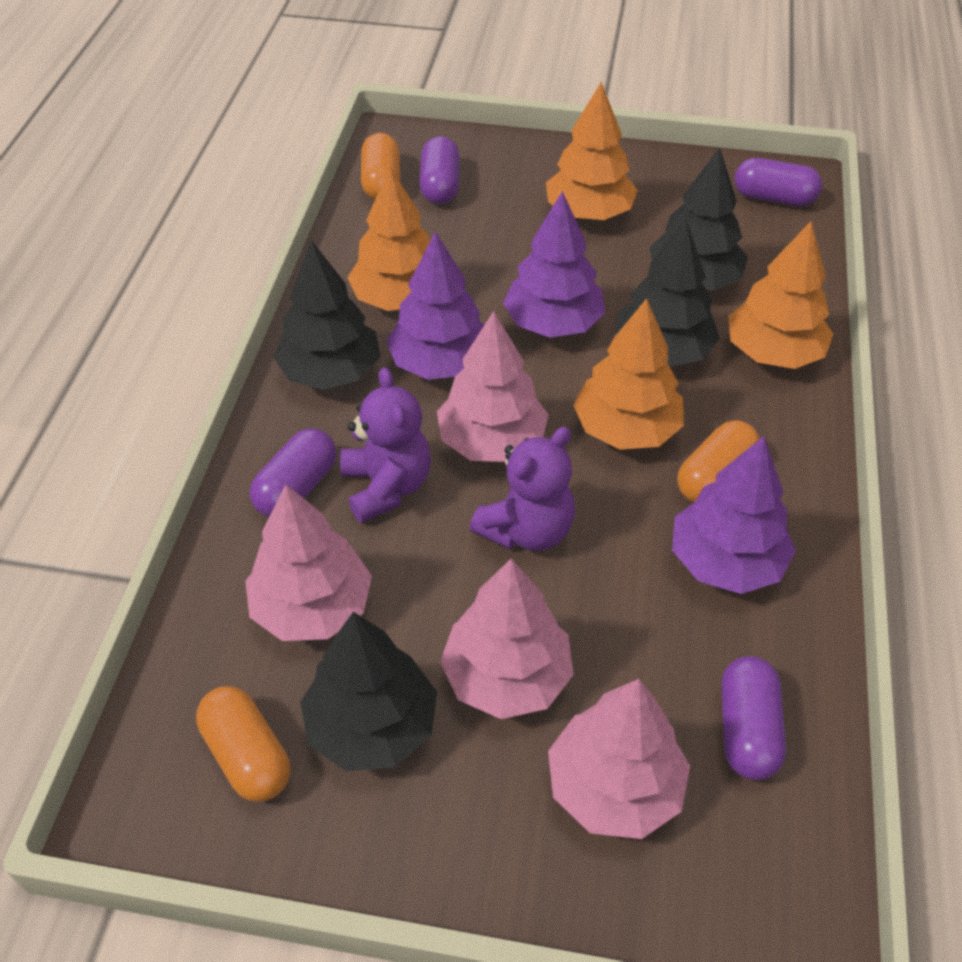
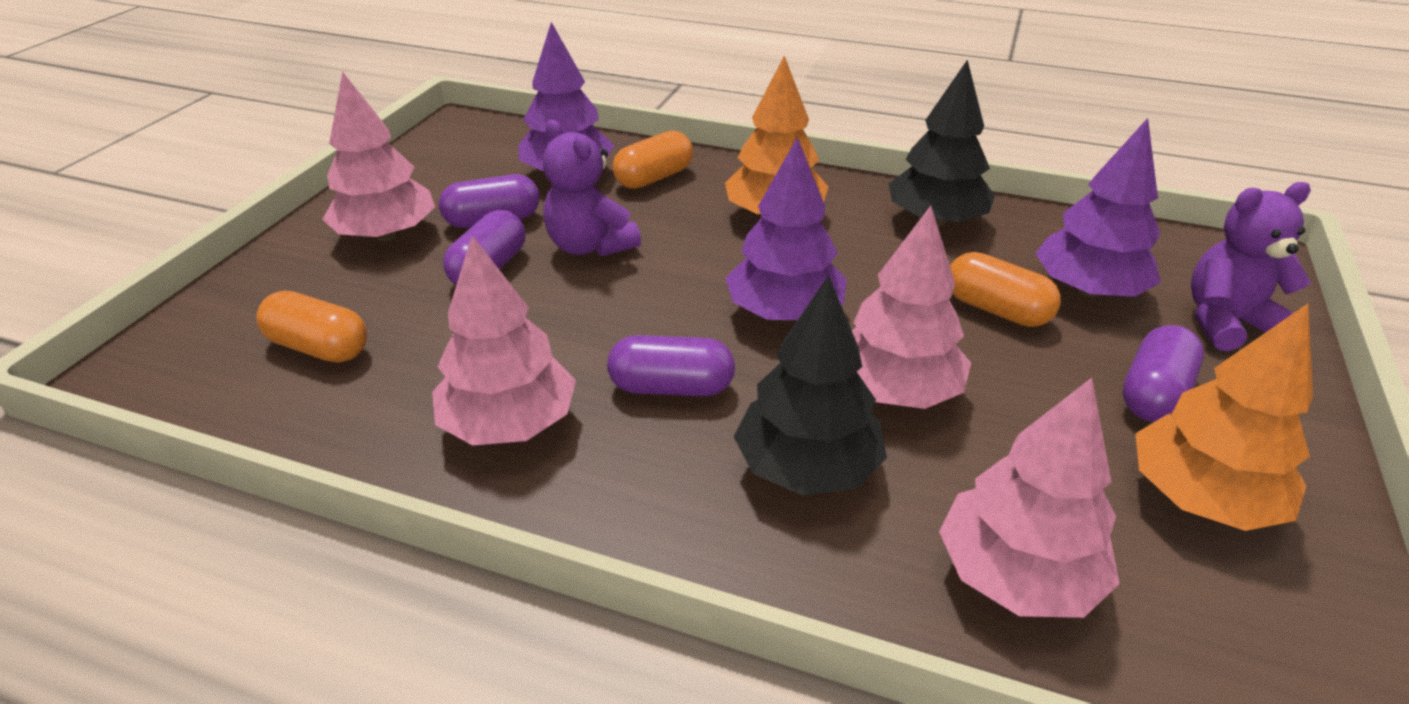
black tree: 4 -> 2
orange tree: 4 -> 2

